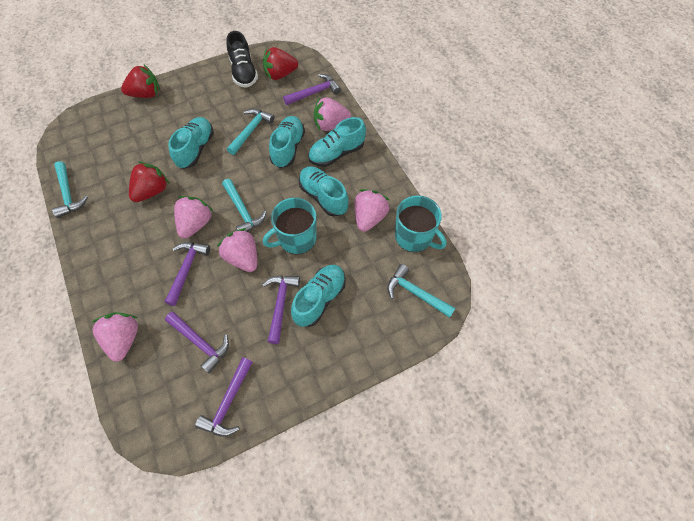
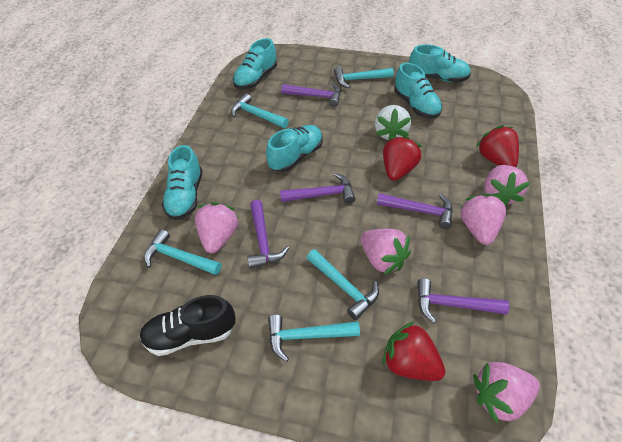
turquoise hammer: 4 -> 5
turquoise mug: 2 -> 0
white strawberry: 0 -> 1

